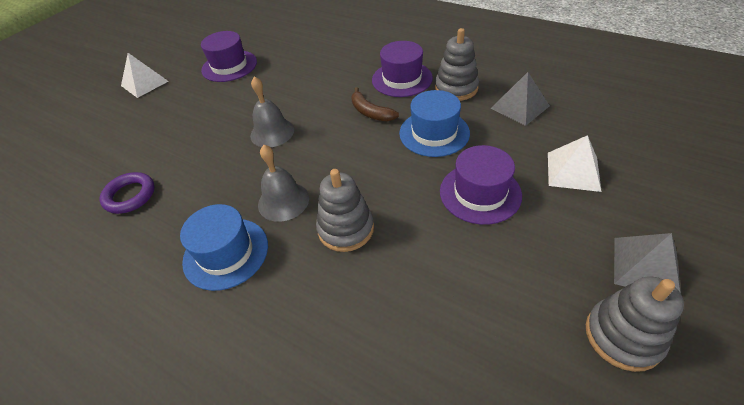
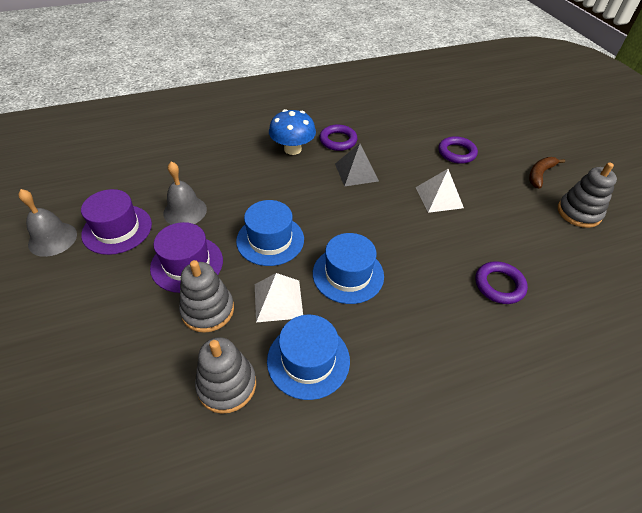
blue hat: 2 -> 3
blue mushroom: 0 -> 1
grey pyramid: 2 -> 1
purple hat: 3 -> 2
purple ring: 1 -> 3

